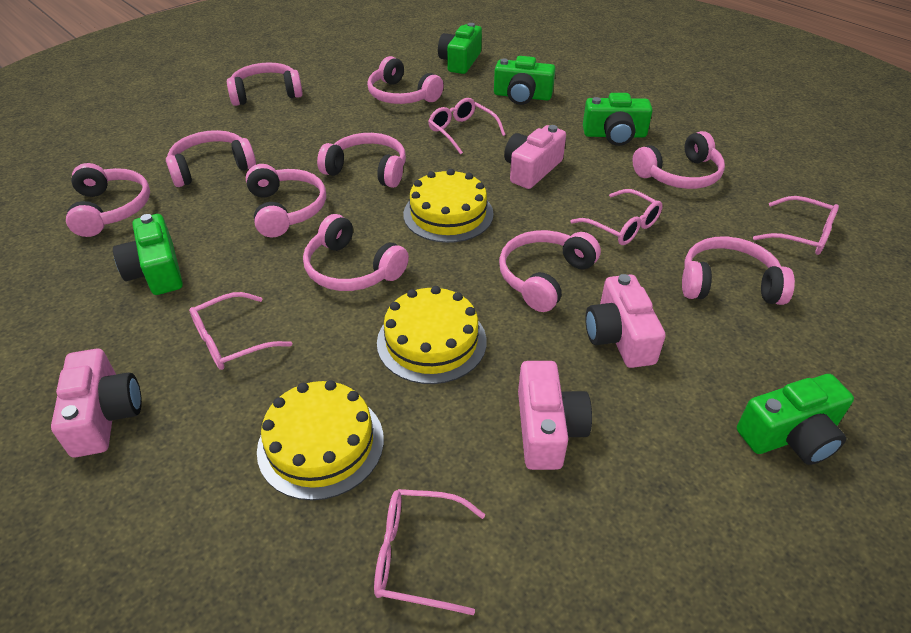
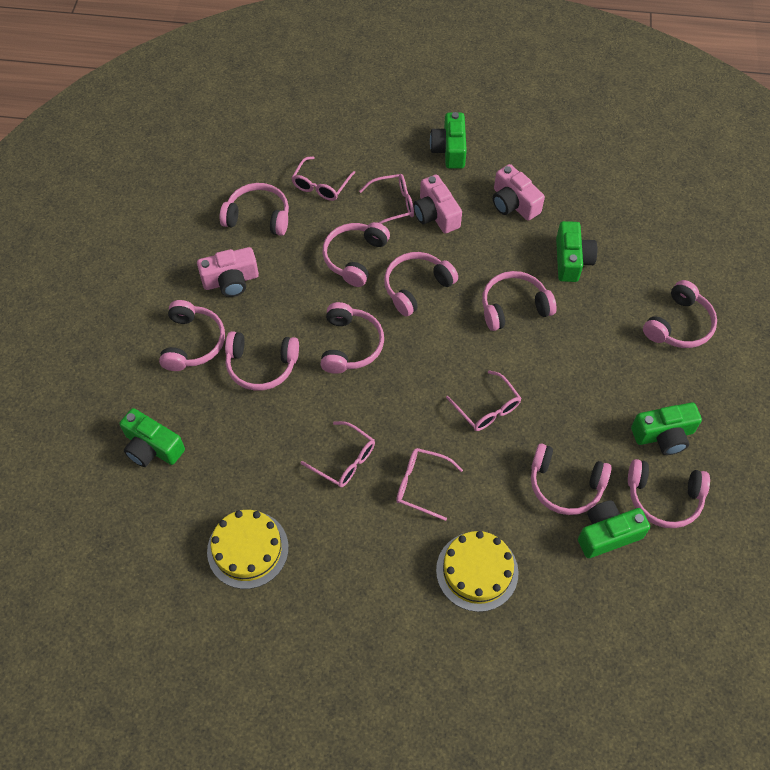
pink camera: 4 -> 3
yellow cake: 3 -> 2

